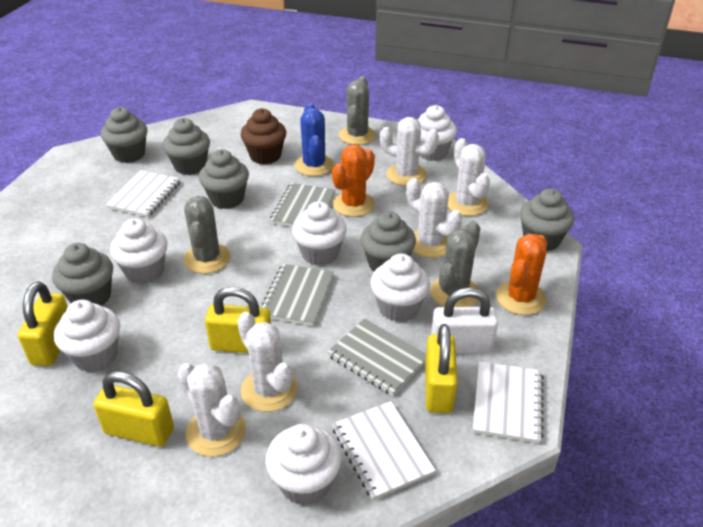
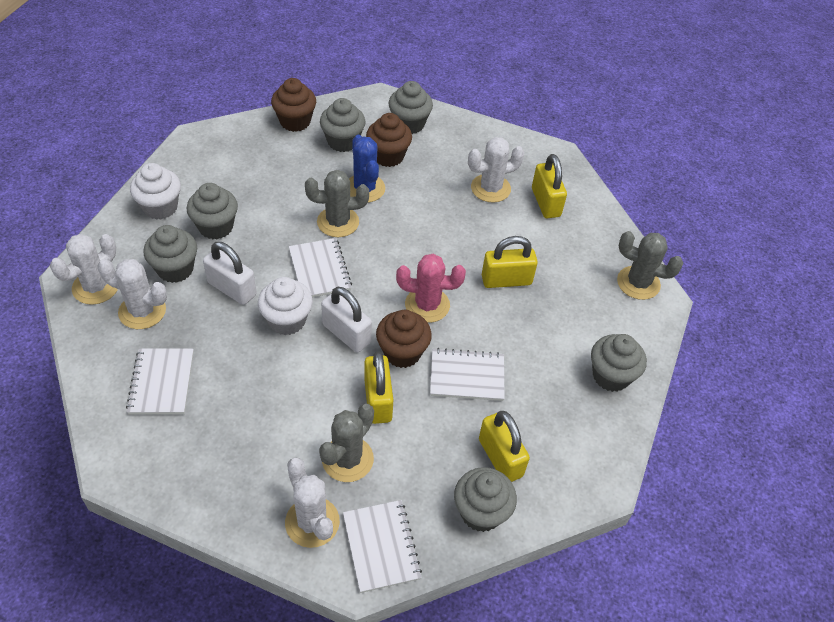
brown cupcake: 1 -> 3
grey notebook: 3 -> 0
orange cactus: 2 -> 0
pink cactus: 0 -> 1
white cactus: 5 -> 4
white cupcake: 6 -> 2
white notebook: 3 -> 4
white padlock: 1 -> 2

